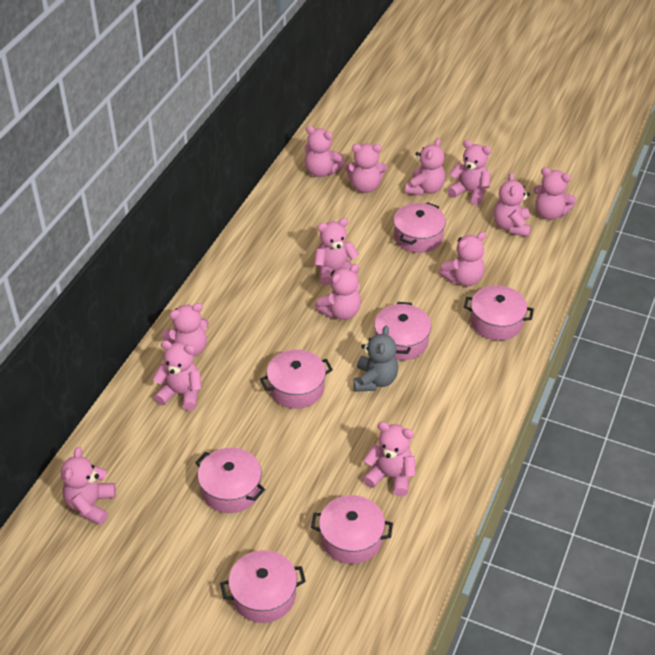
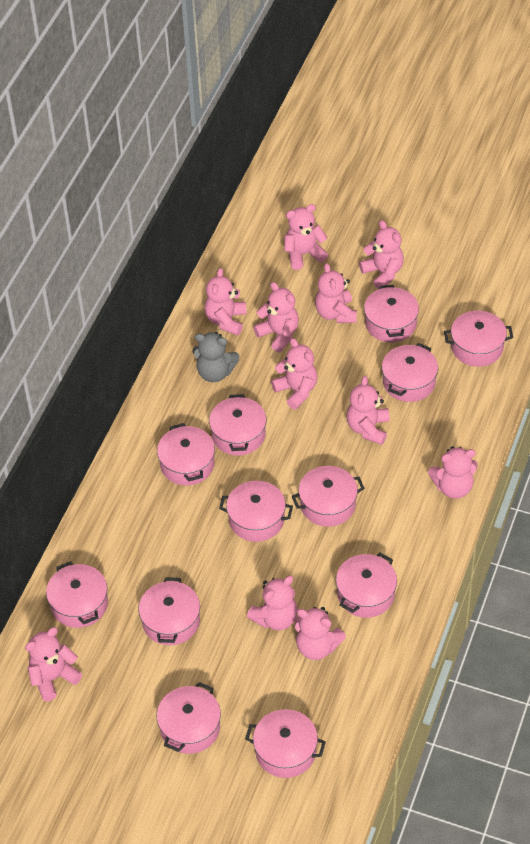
pink pot: 7 -> 12
pink teddy bear: 13 -> 11

